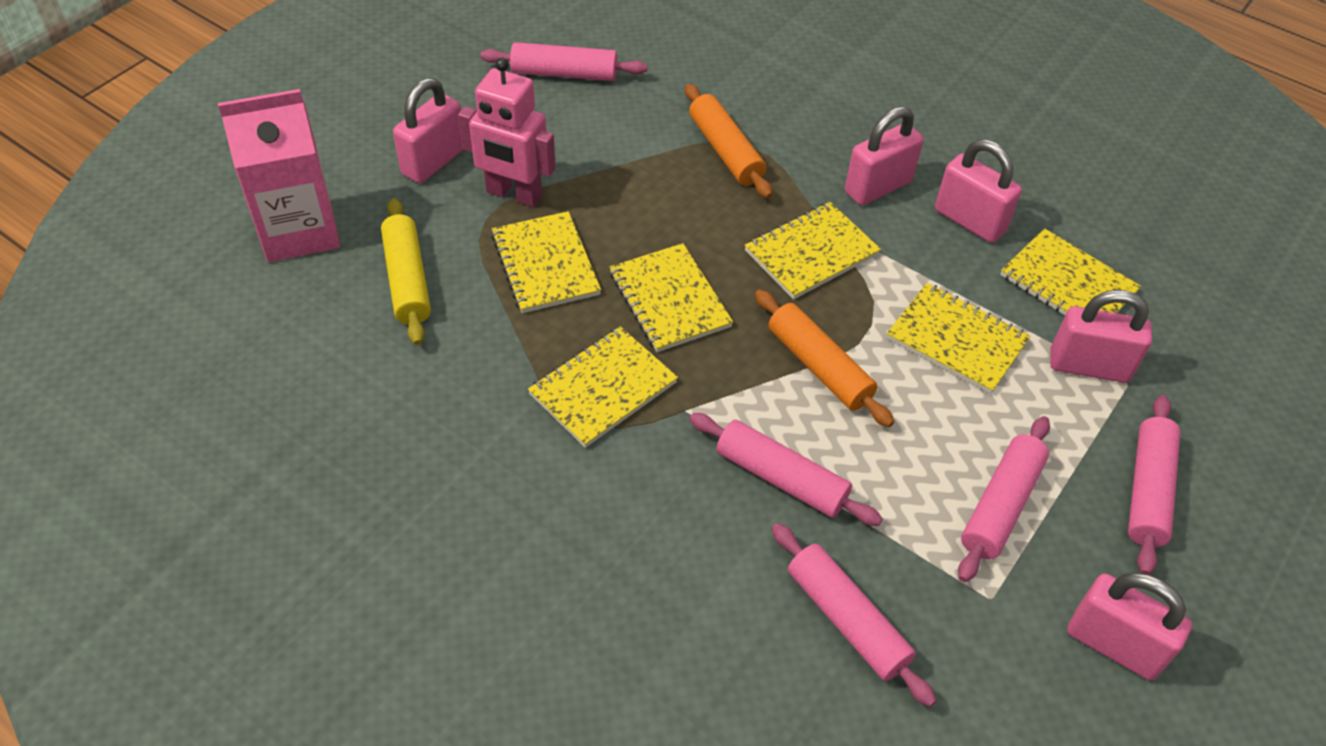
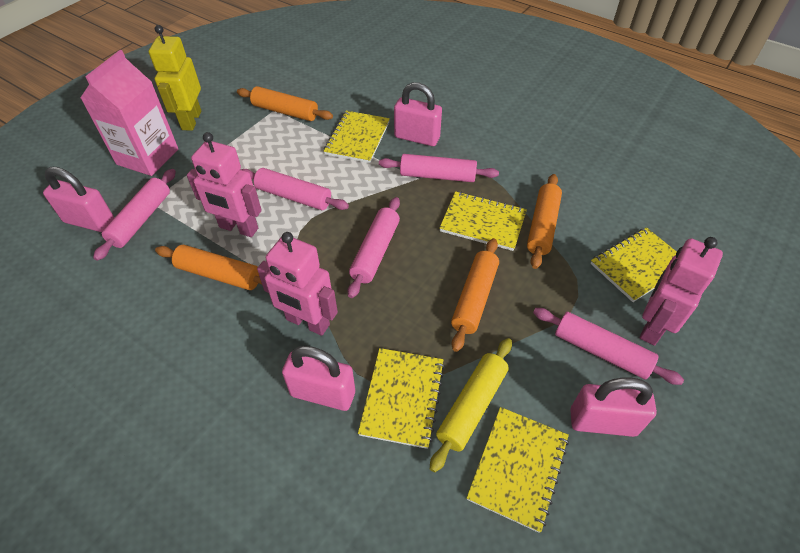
orange rolling pin: 2 -> 4
pink padlock: 5 -> 4
pink robot: 1 -> 3
yellow notebook: 6 -> 5
yellow robot: 0 -> 1

